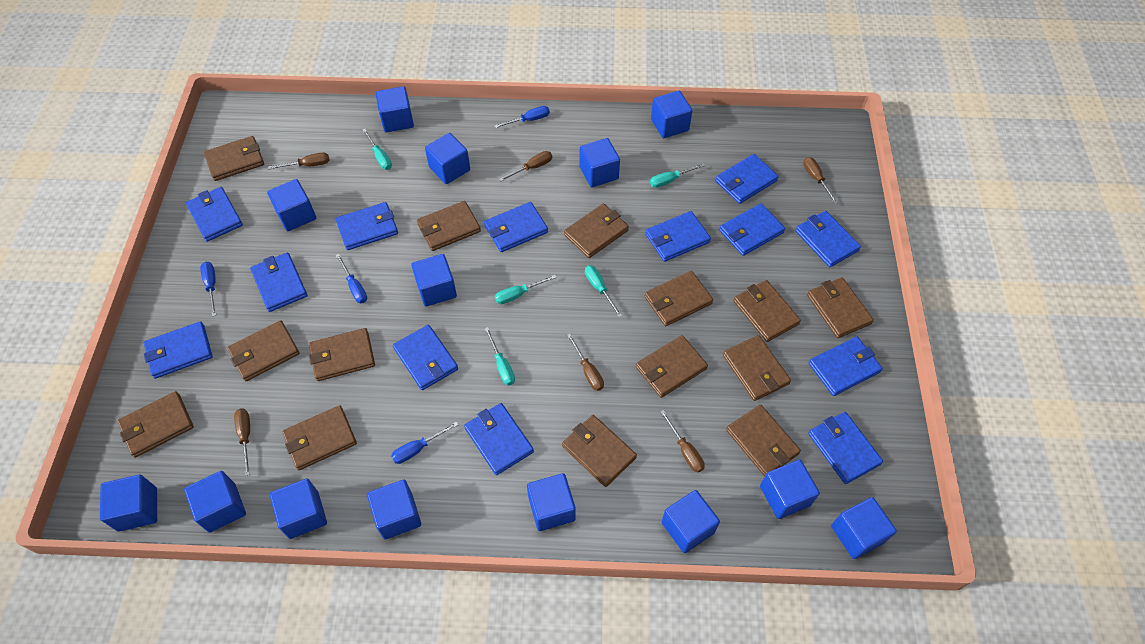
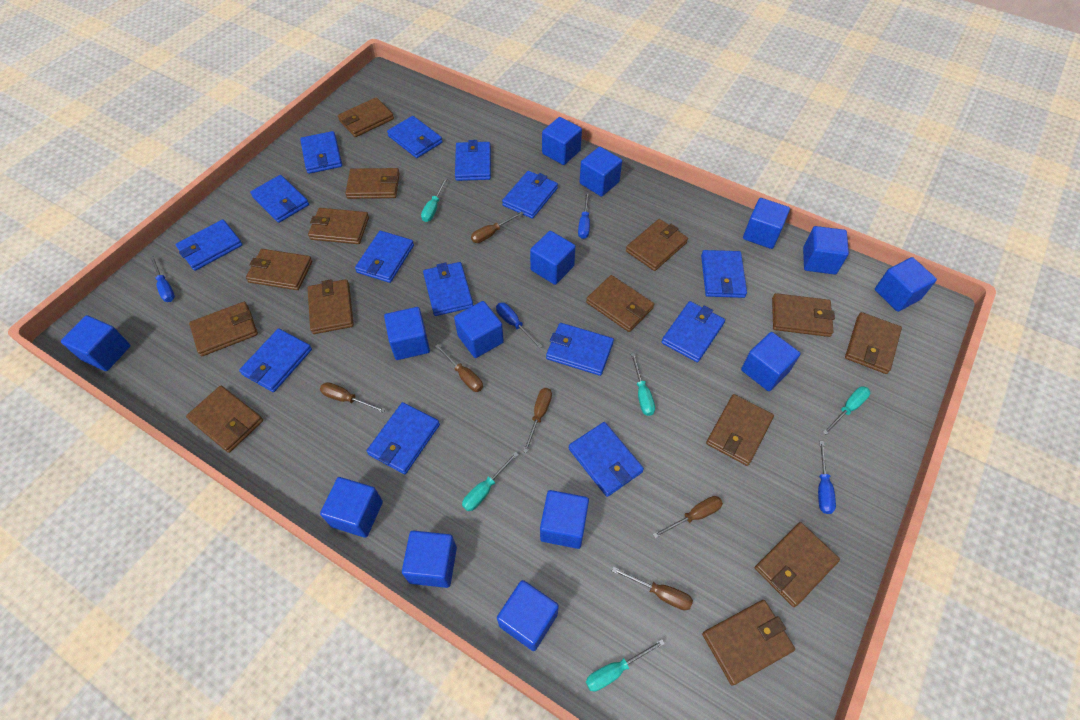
blue wallet: 13 -> 14

